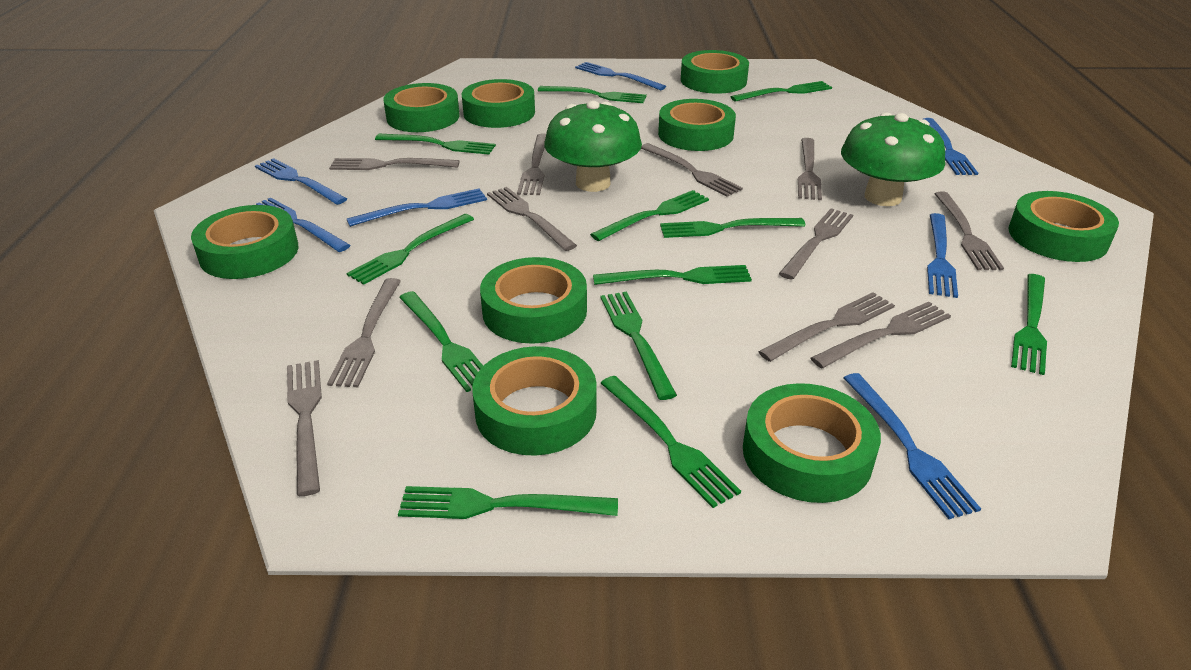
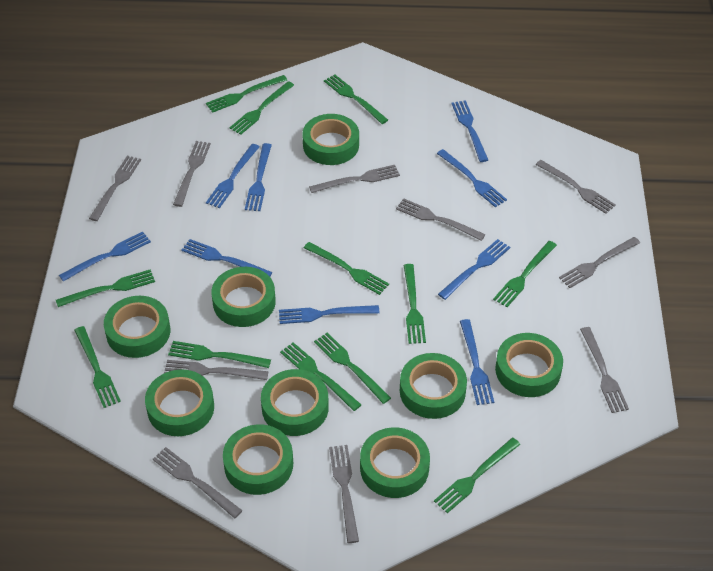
blue fork: 7 -> 9
green mushroom: 2 -> 0
grey fork: 11 -> 10

